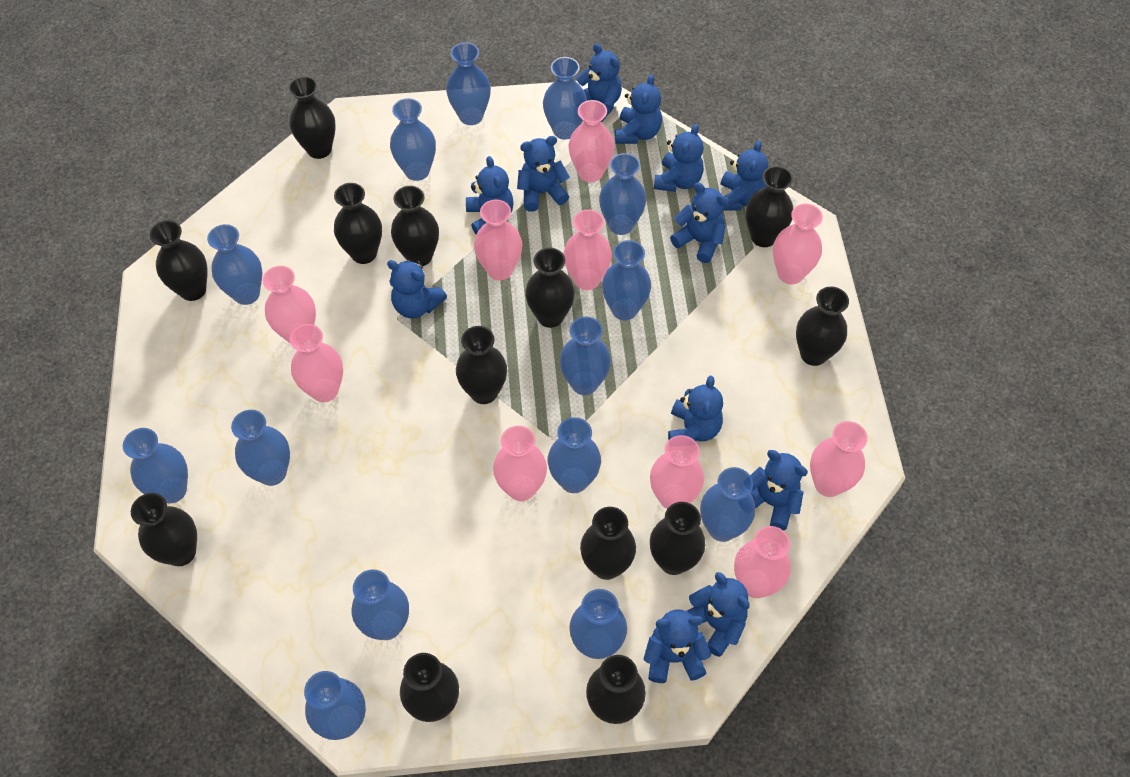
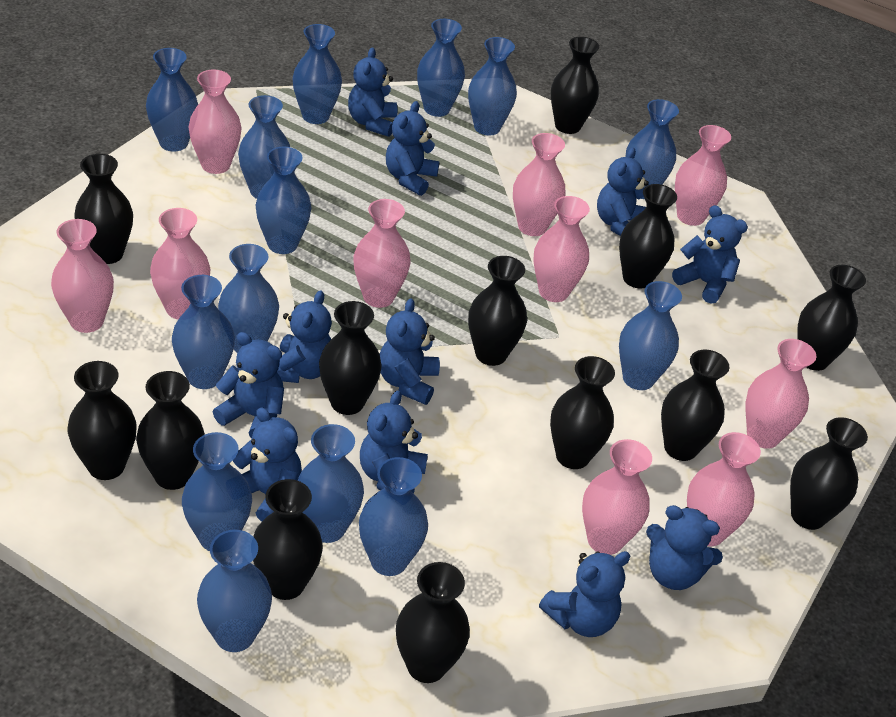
blue teddy bear: 12 -> 11

